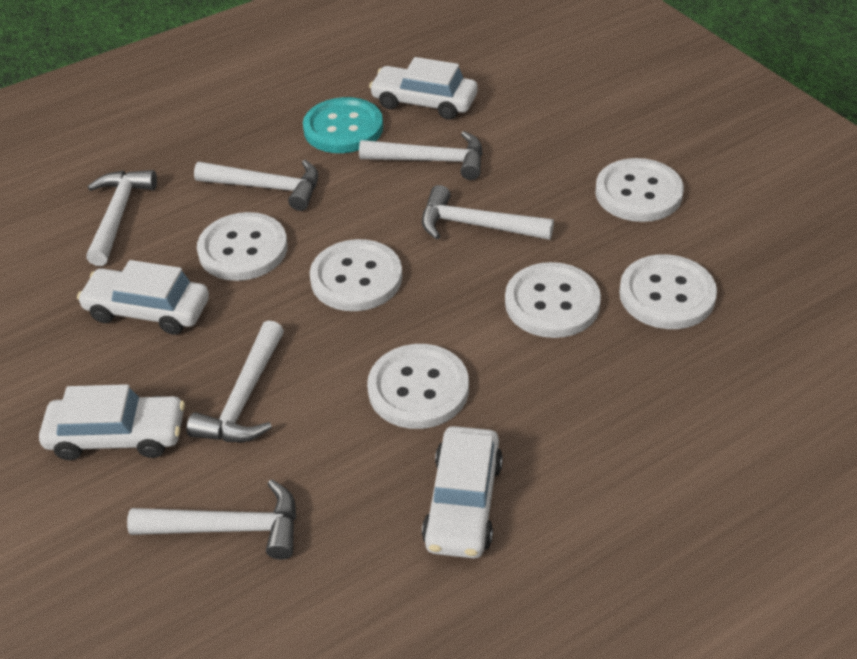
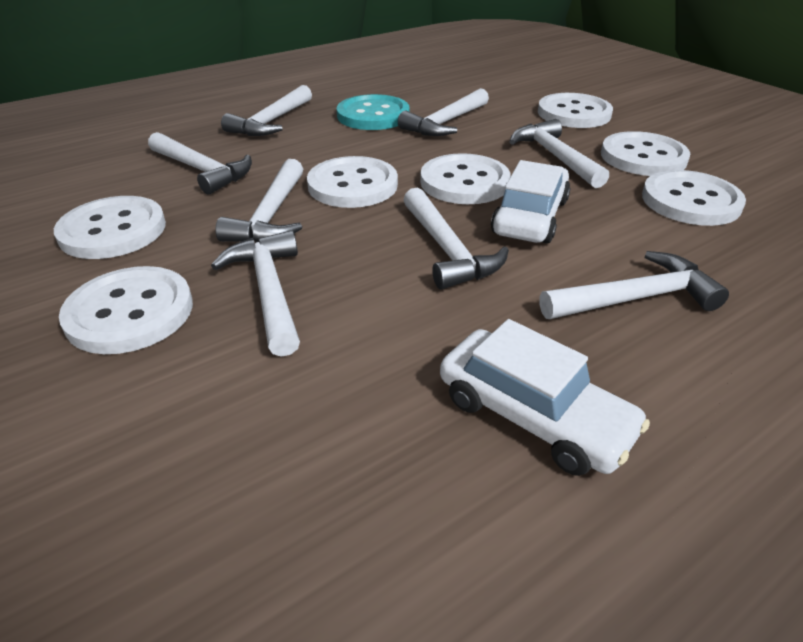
white button: 6 -> 7
white car: 4 -> 2
white hammer: 6 -> 8

